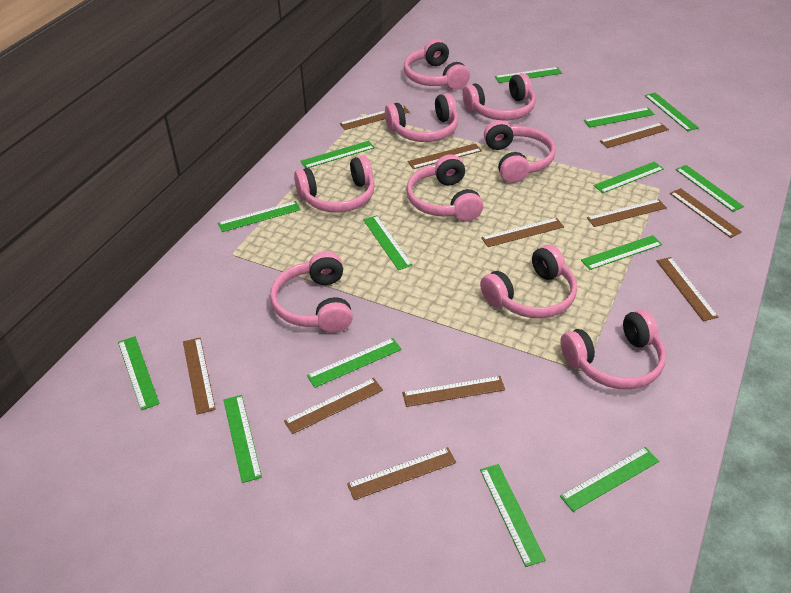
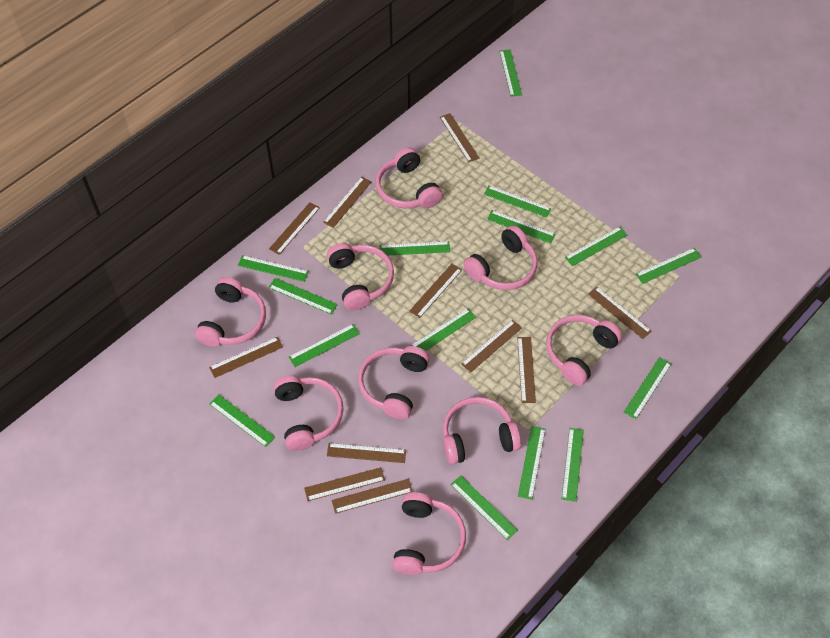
green ruler: 14 -> 15

